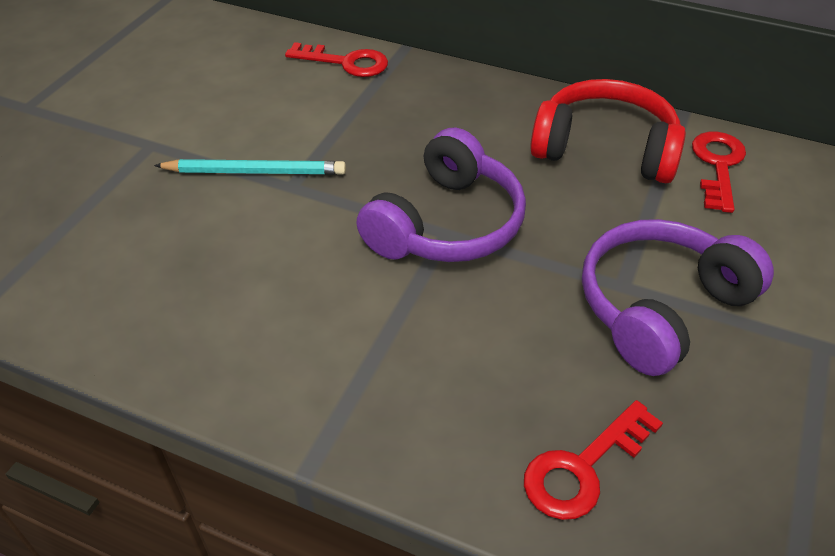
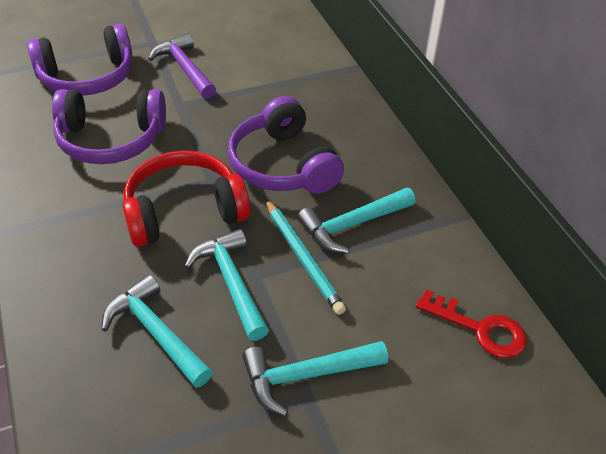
purple hammer: 0 -> 1
purple headphones: 2 -> 3
red key: 3 -> 1
turquoise hammer: 0 -> 4

